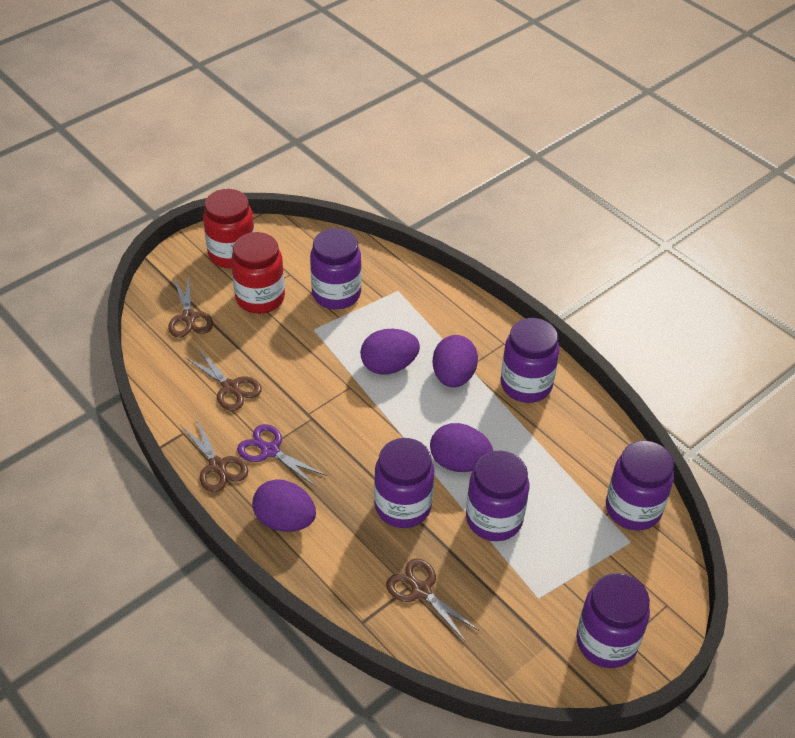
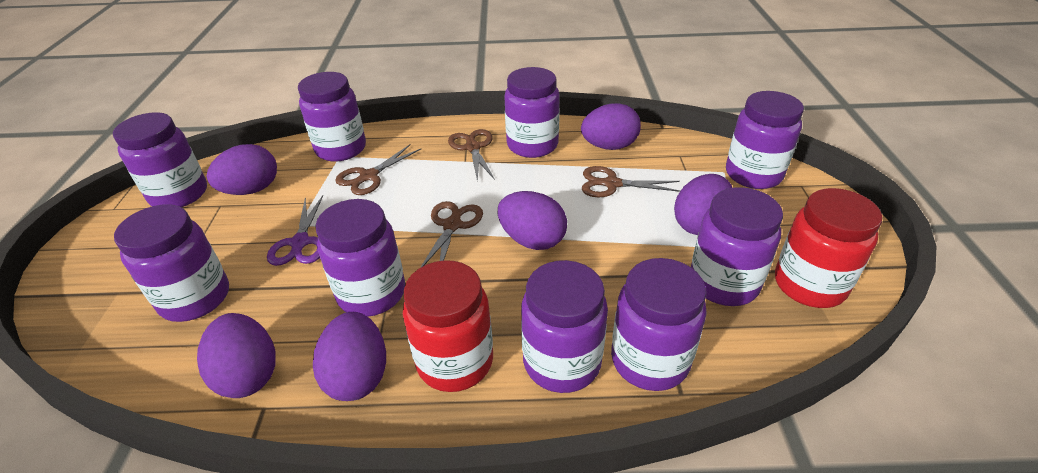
purple egg: 4 -> 6
purple jar: 6 -> 9

